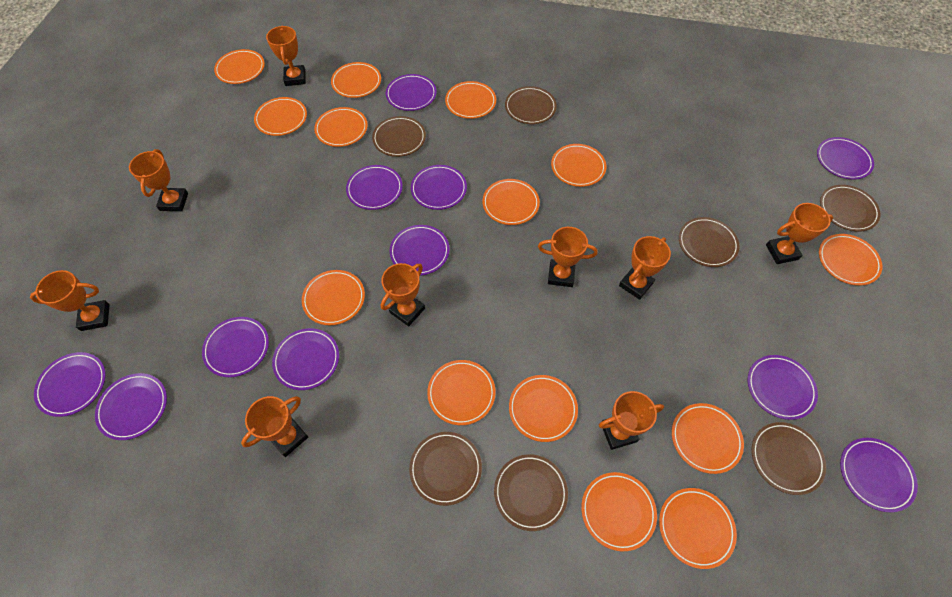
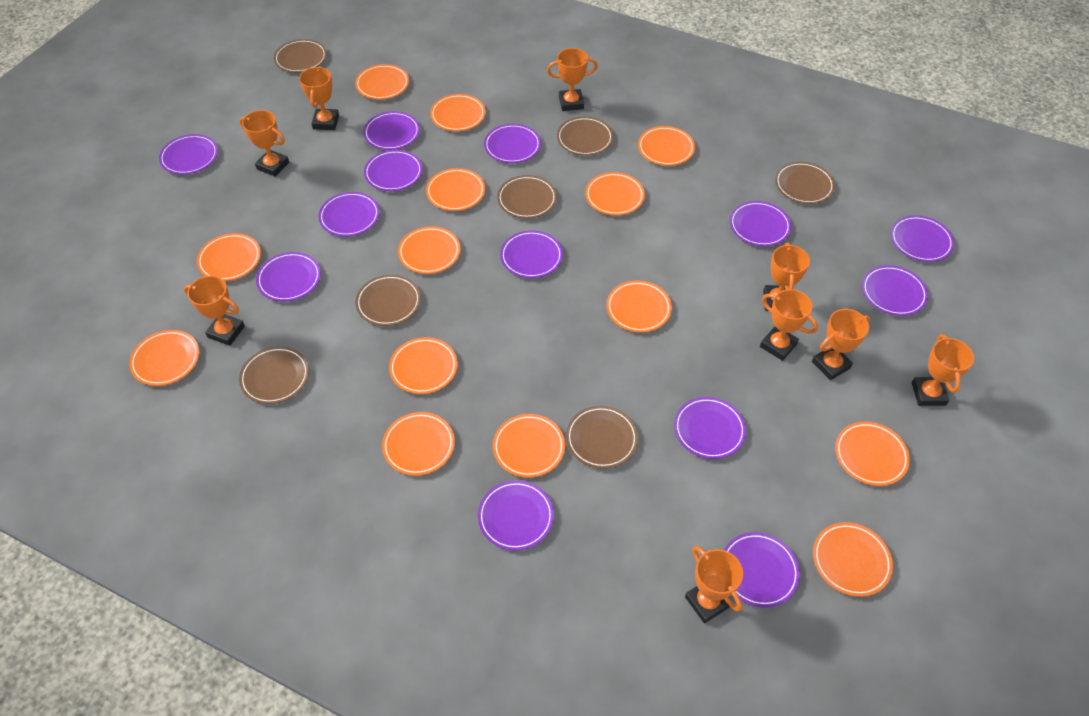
purple plate: 11 -> 13

